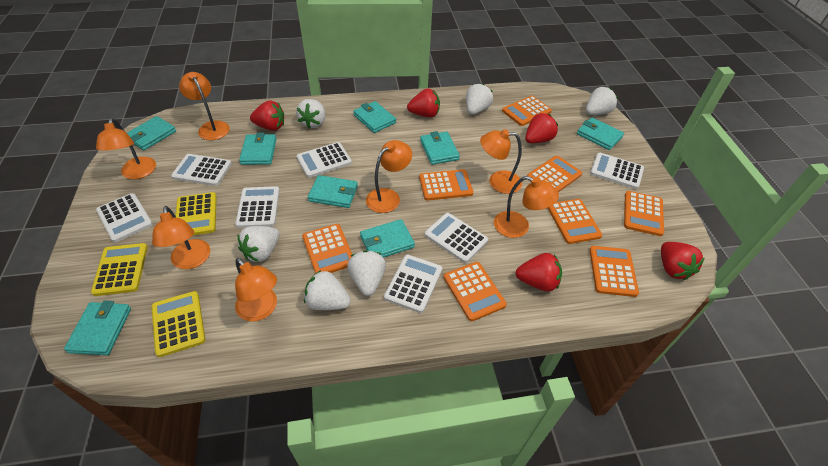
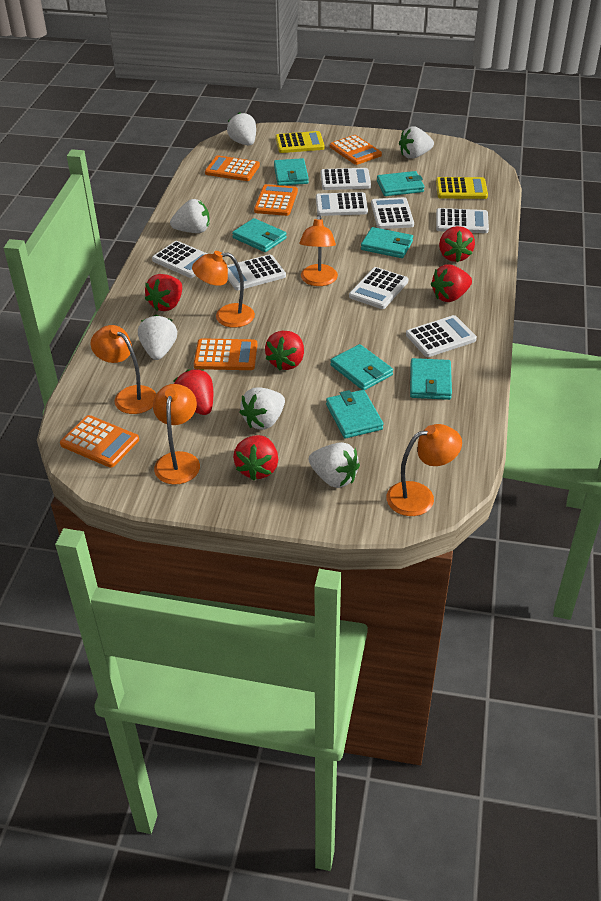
orange calculator: 8 -> 5
orange lamp: 7 -> 5
red strawberry: 5 -> 6
turquoise wallet: 8 -> 7
white calculator: 7 -> 8
yellow calculator: 3 -> 2

